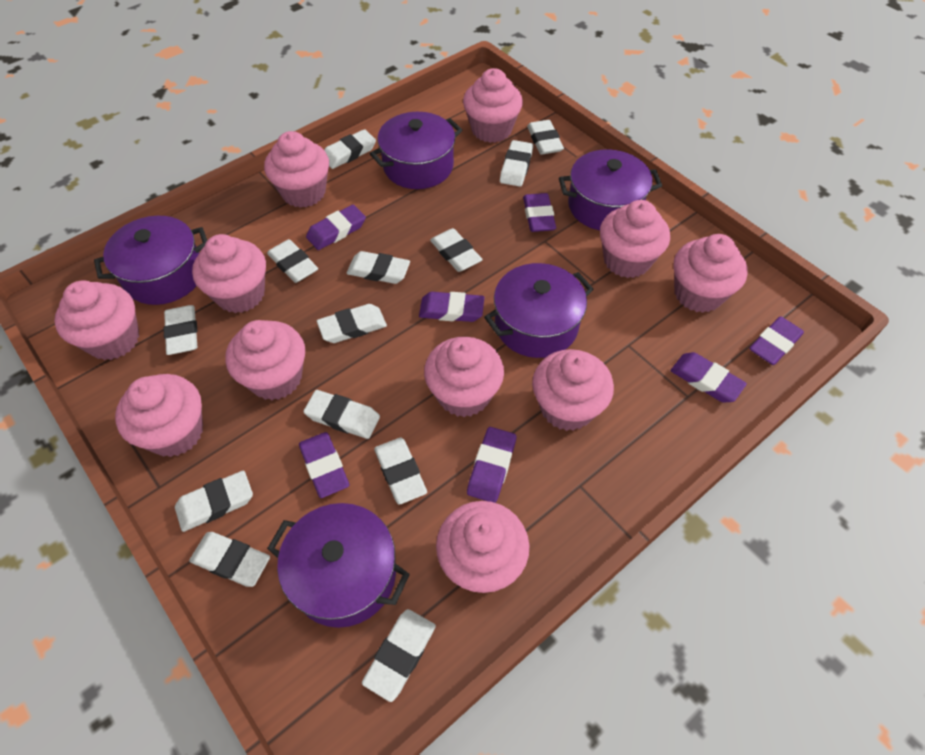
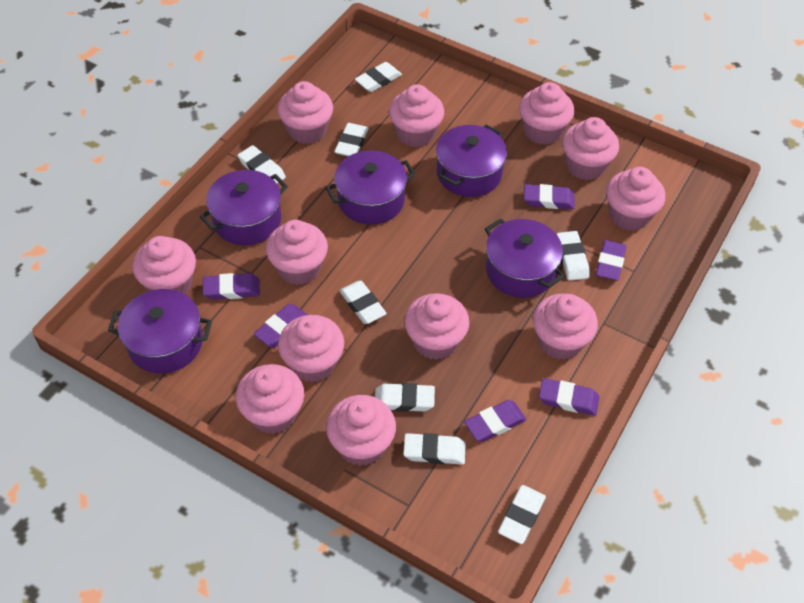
pink cupcake: 11 -> 12
purple eraser: 7 -> 6
white eraser: 13 -> 8

